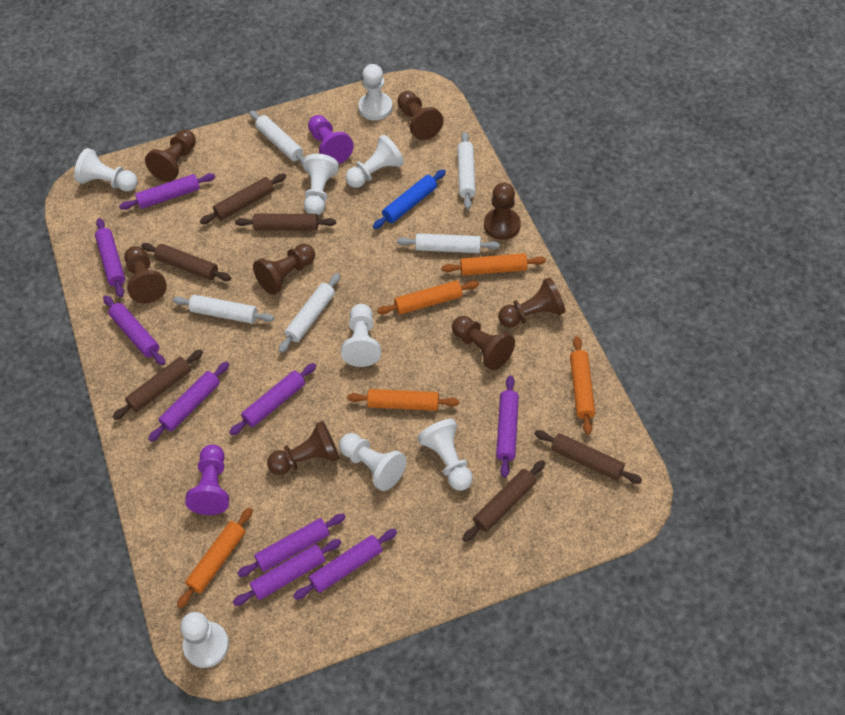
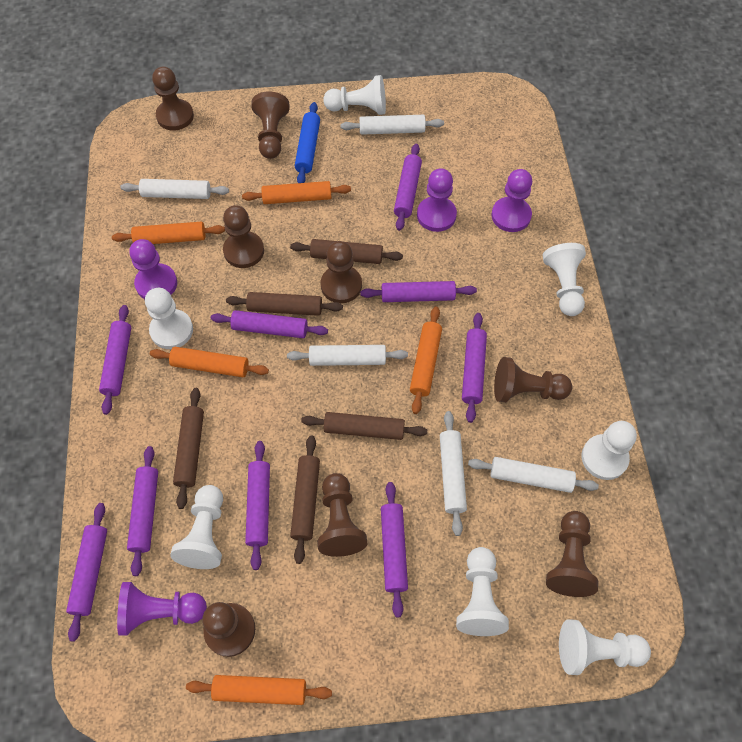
brown rolling pin: 6 -> 5
purple pawn: 2 -> 4
white pawn: 8 -> 7

